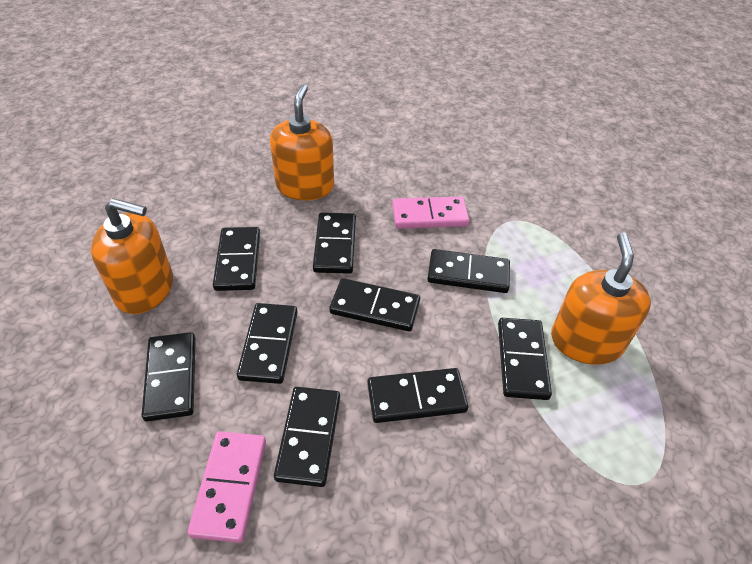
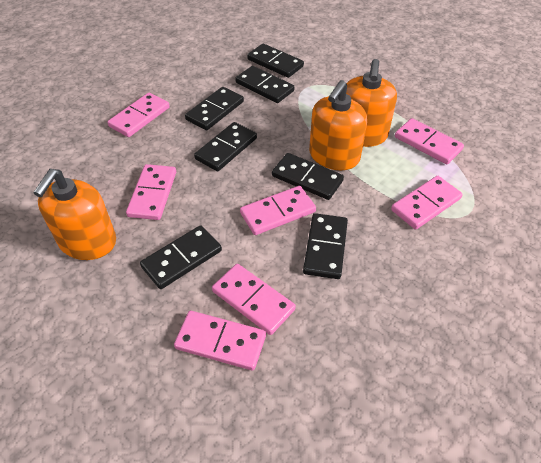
black domino: 9 -> 7
pink domino: 2 -> 7

